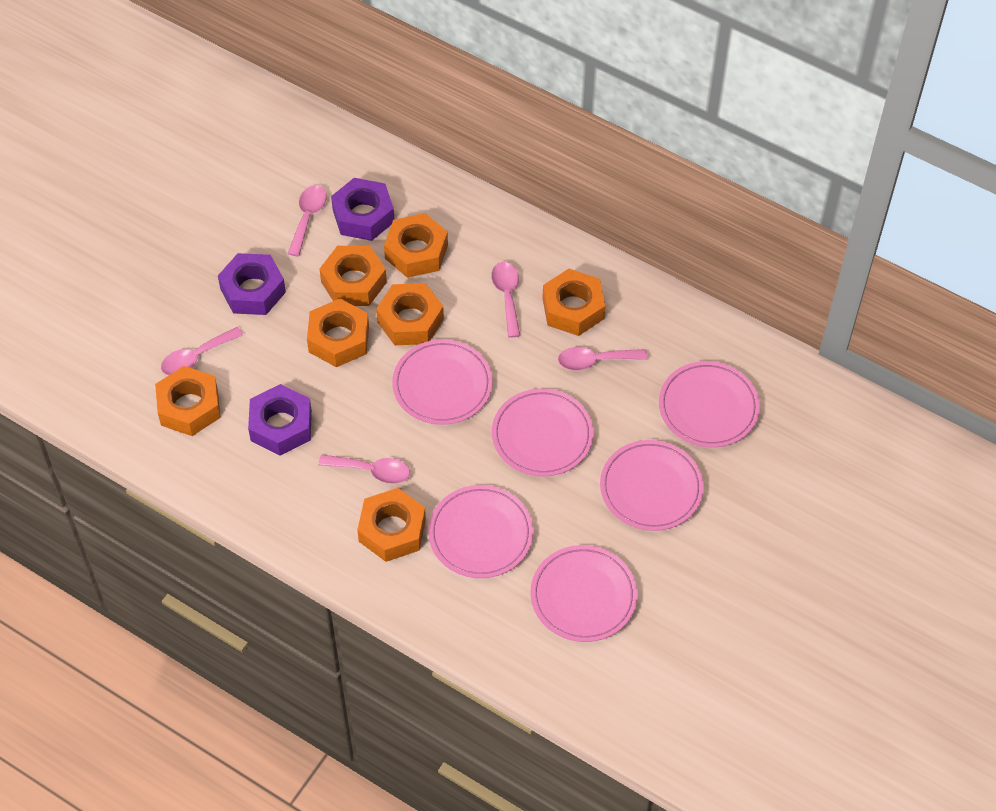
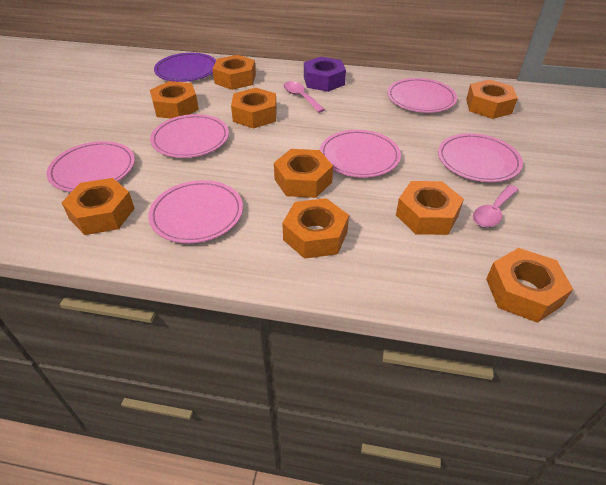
orange nut: 7 -> 9
pink spoon: 5 -> 2
purple nut: 3 -> 1
purple plate: 0 -> 1

